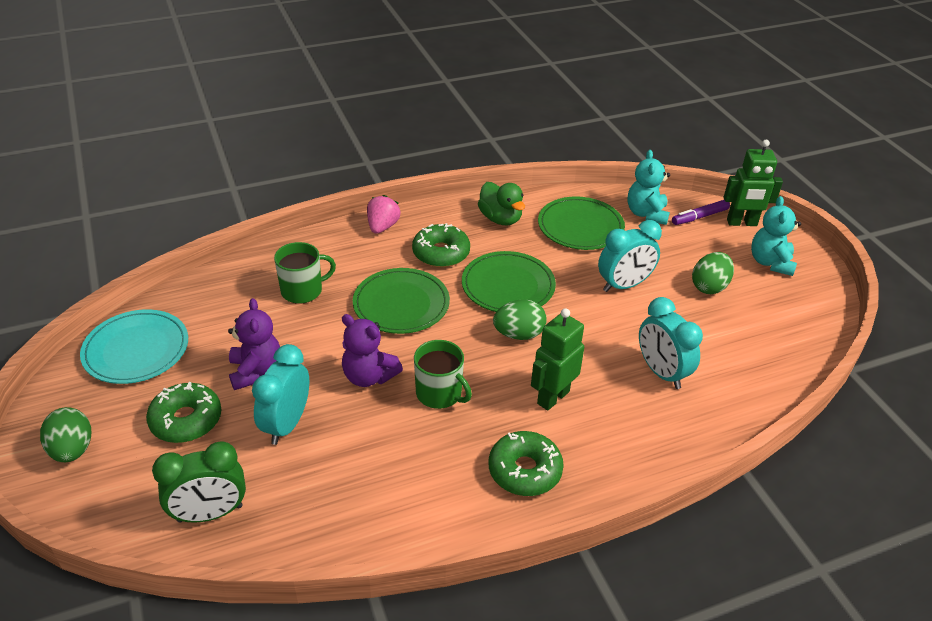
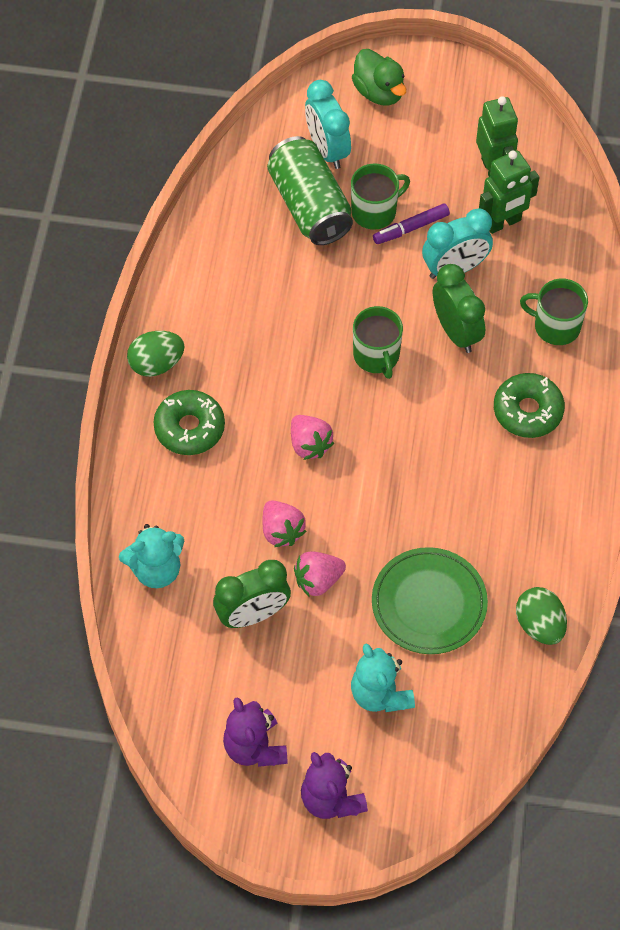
green can: 0 -> 1
green clock: 1 -> 2
green donut: 3 -> 2
green egg: 3 -> 2
green mug: 2 -> 3
green plate: 3 -> 1
pink strawberry: 1 -> 3
turquoise clock: 3 -> 2
turquoise plate: 1 -> 0

